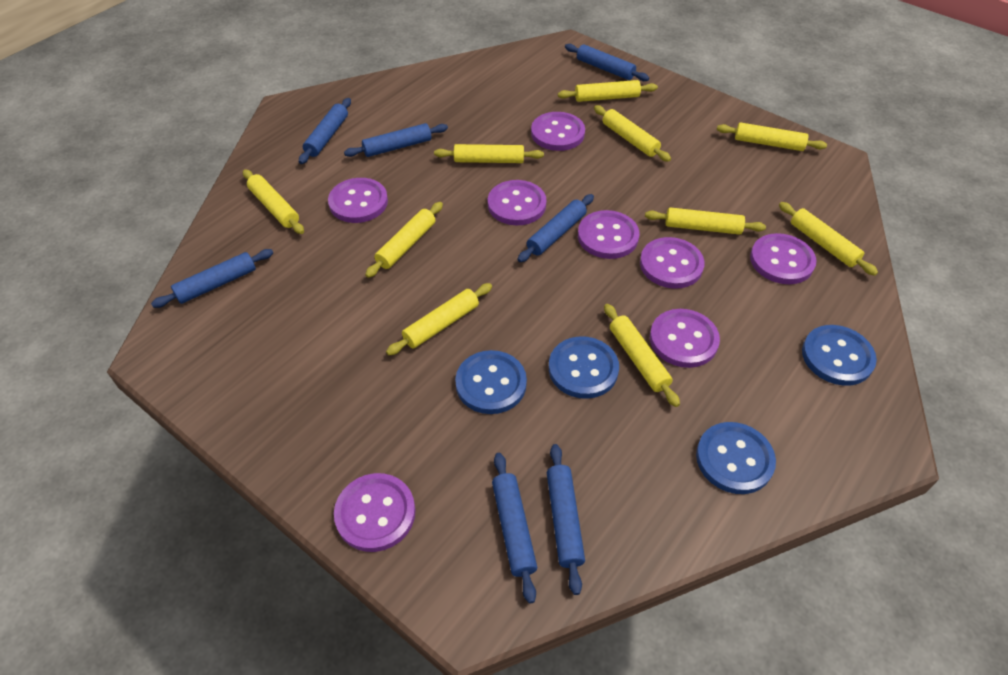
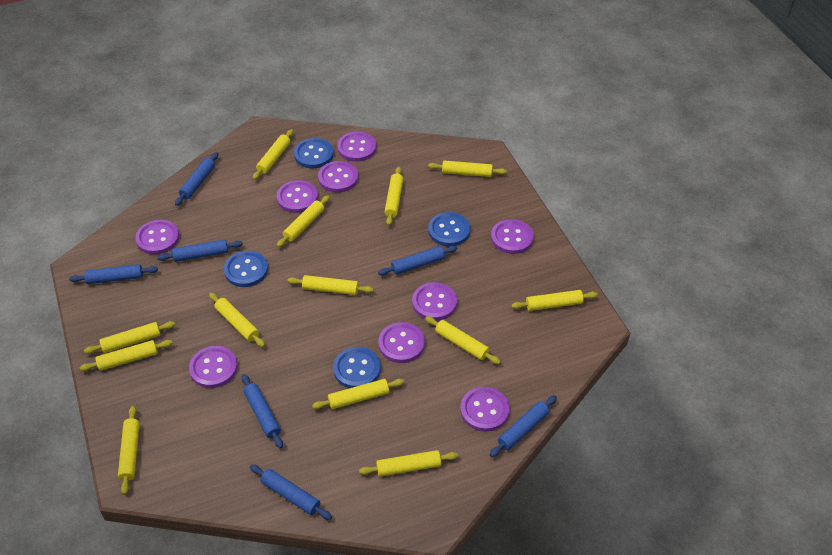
purple button: 8 -> 9
yellow rolling pin: 10 -> 13

